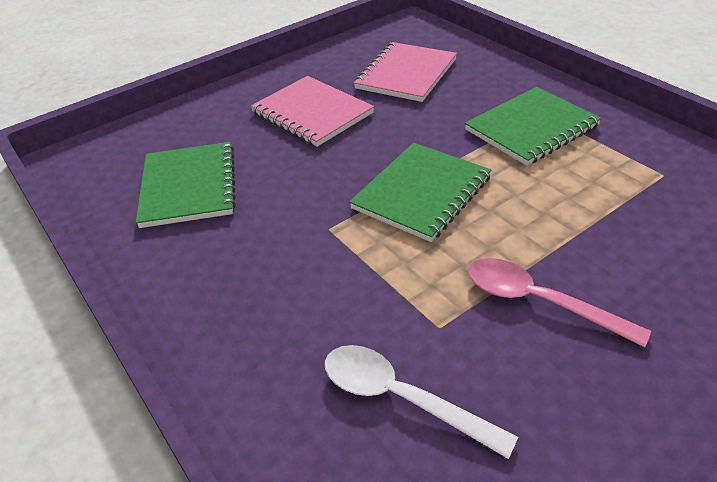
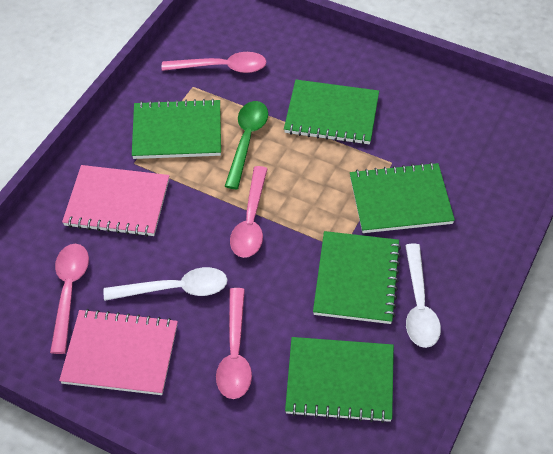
green notebook: 3 -> 5
green spoon: 0 -> 1
pink spoon: 1 -> 4
white spoon: 1 -> 2

